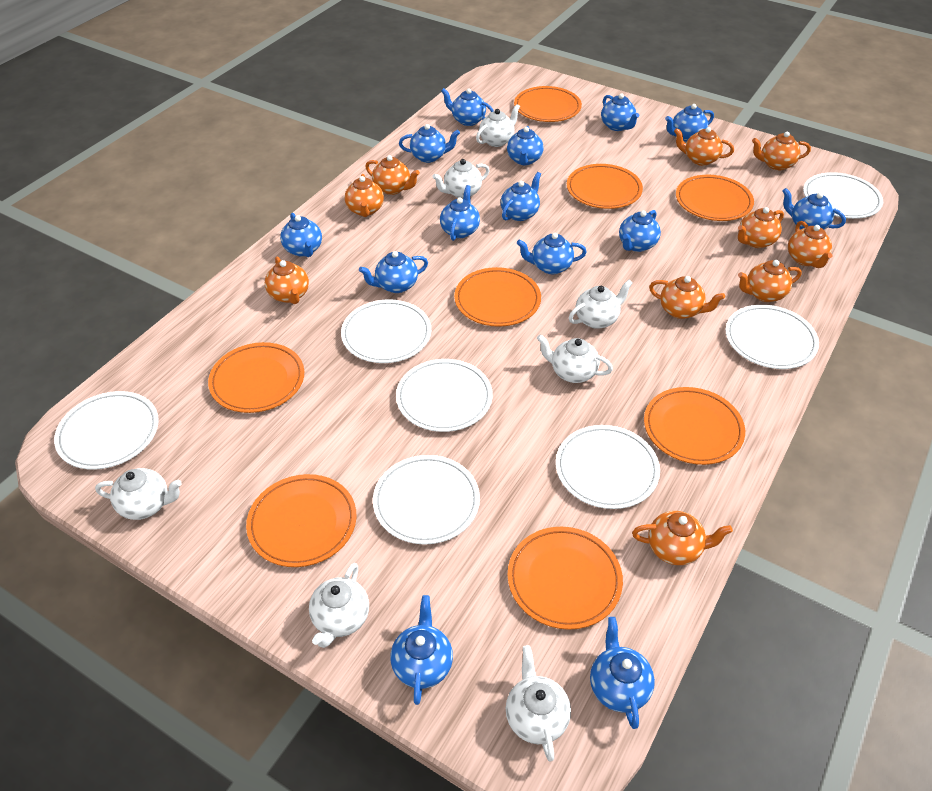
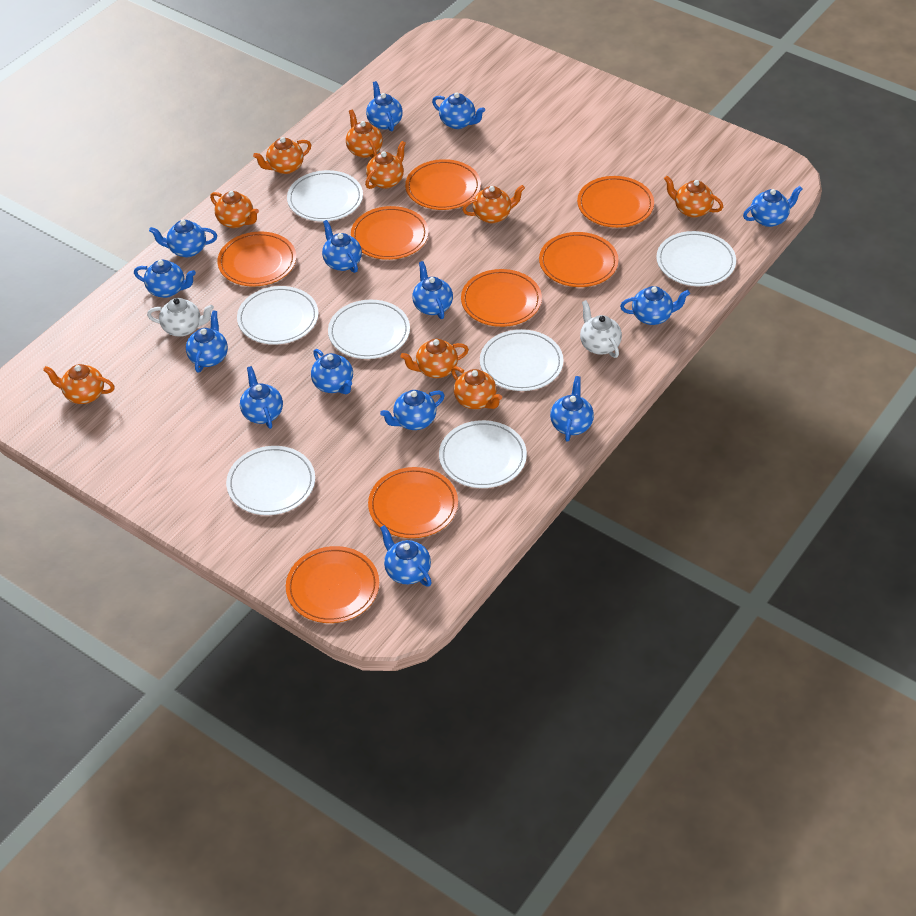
orange teapot: 10 -> 9
white teapot: 7 -> 2

